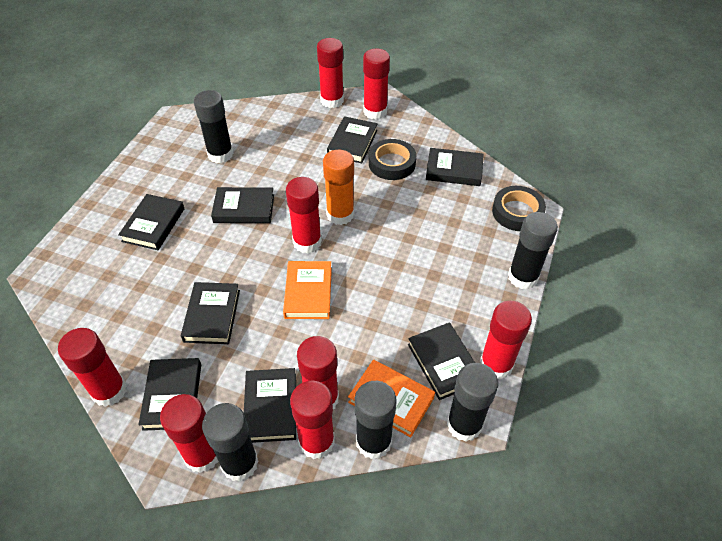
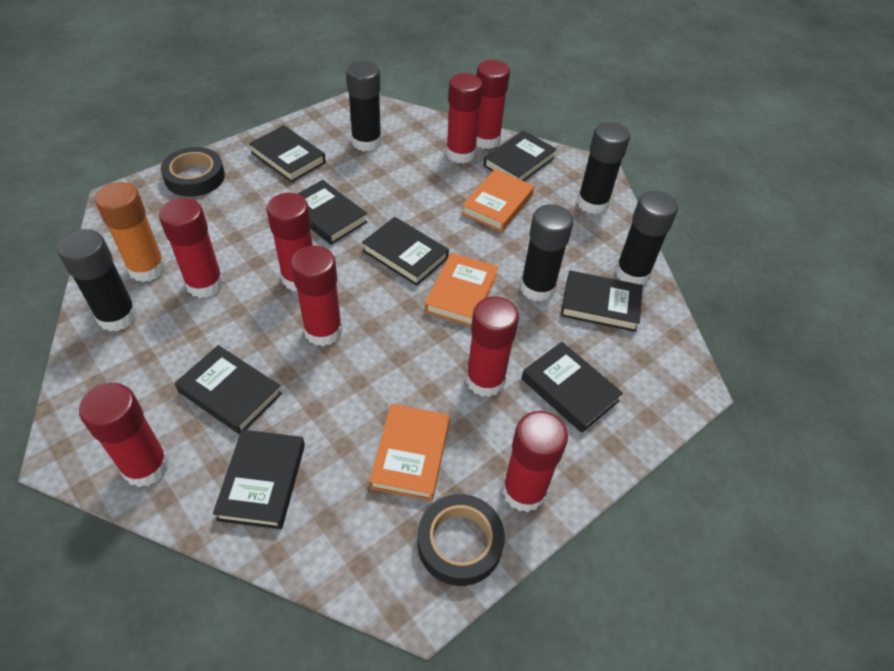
orange book: 2 -> 3

